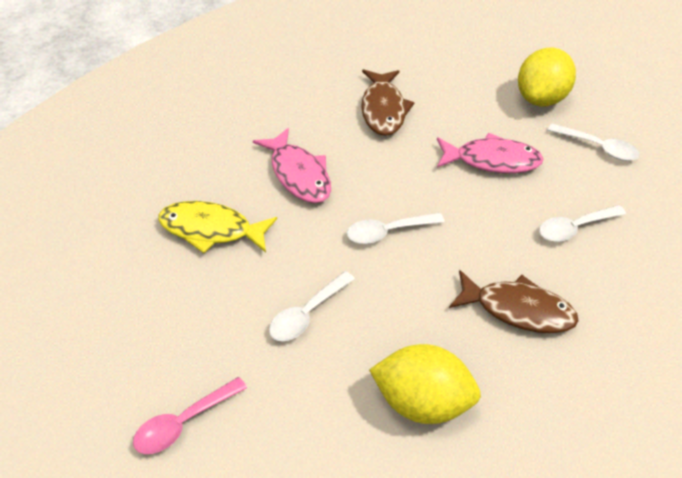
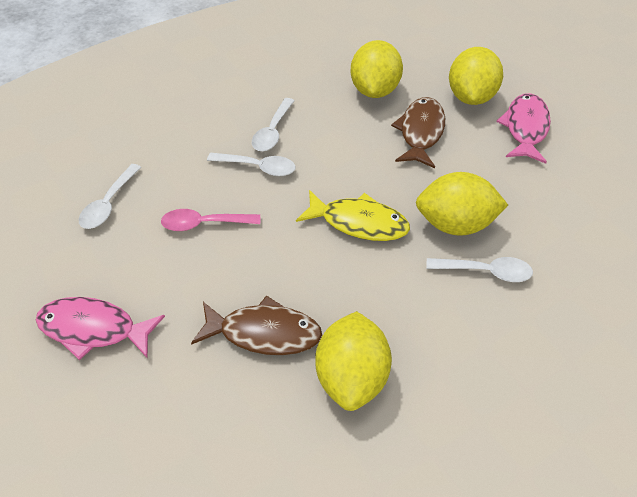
yellow lemon: 2 -> 4

